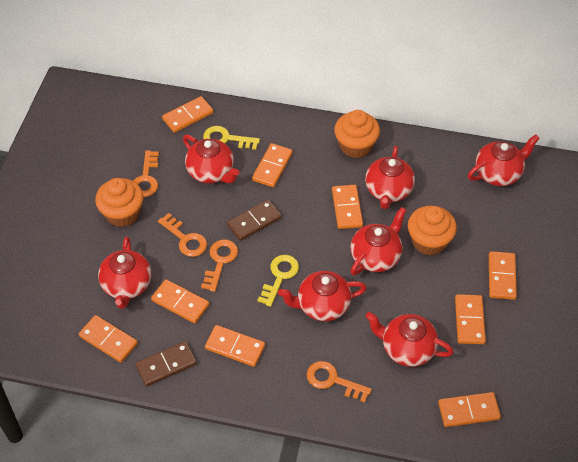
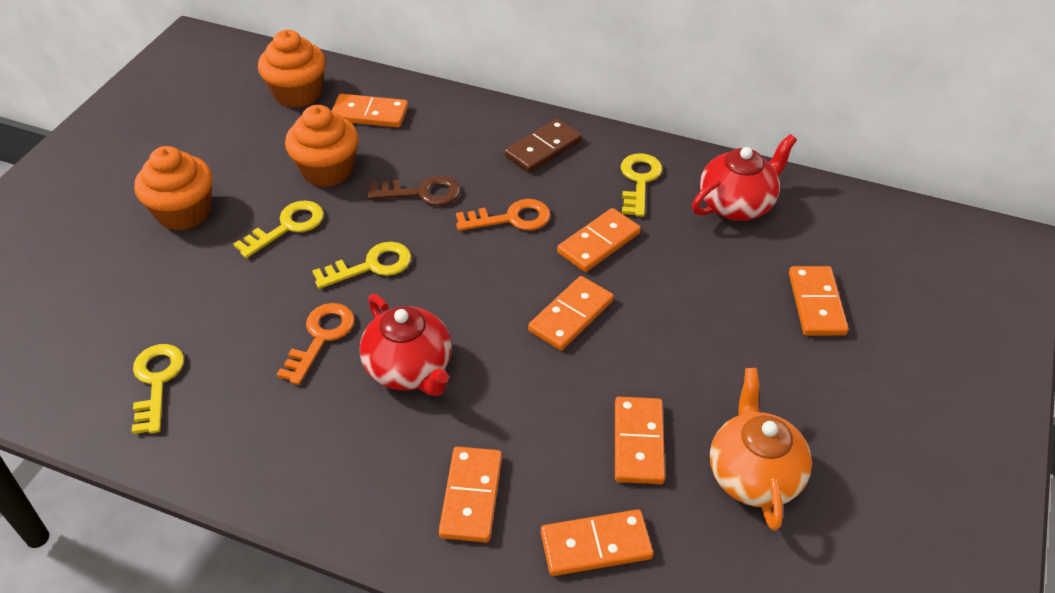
brown domino: 2 -> 1
brown key: 0 -> 1
orange domino: 9 -> 7
orange key: 4 -> 2
orange teapot: 0 -> 1
red teapot: 7 -> 2
yellow key: 2 -> 4

